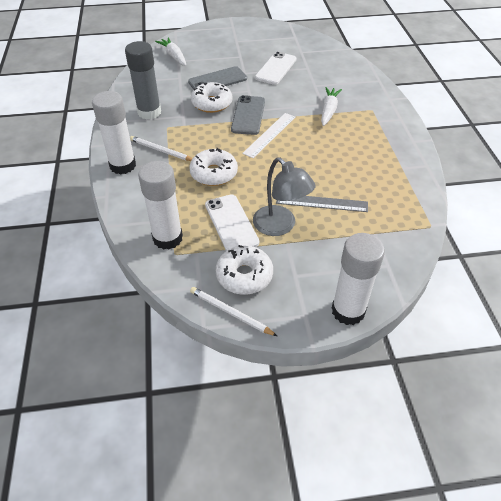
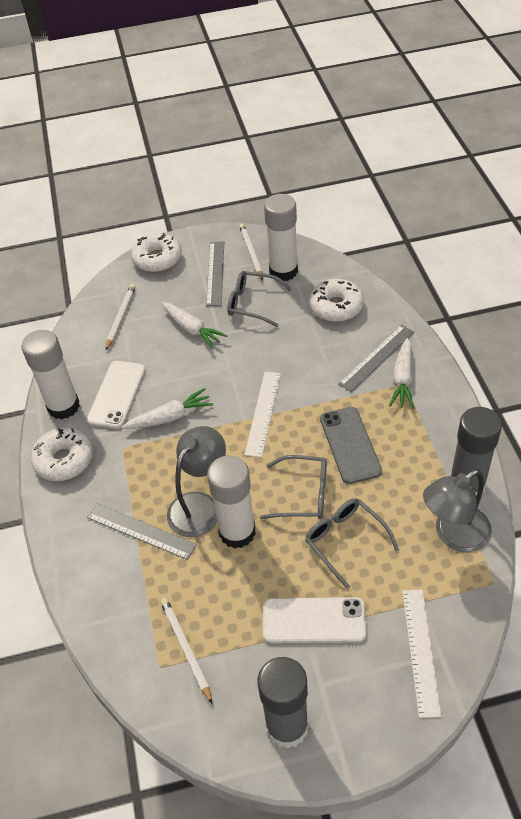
grey glasses: 0 -> 3
grey glue stick: 1 -> 2
grey lamp: 1 -> 2
grey phone: 2 -> 1
grey ruler: 1 -> 3
white carrot: 2 -> 3
white pencil: 2 -> 3
white ruler: 1 -> 2

